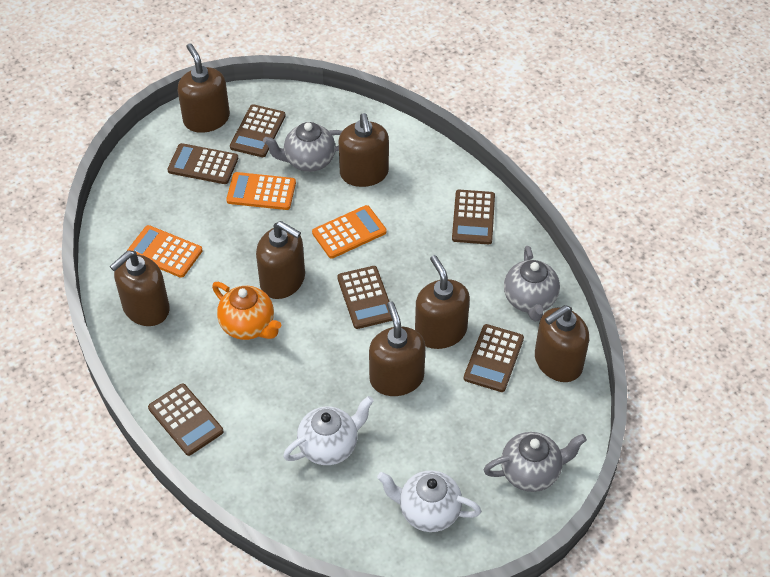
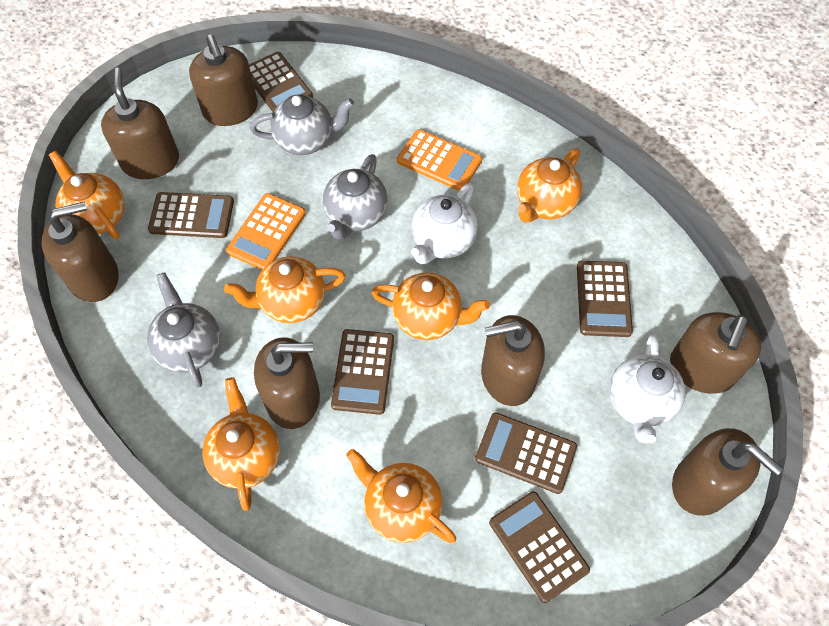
orange calculator: 3 -> 2
orange teapot: 1 -> 6

